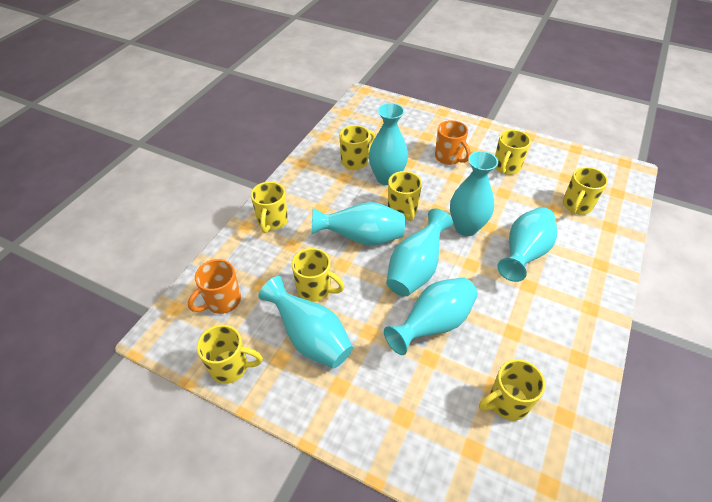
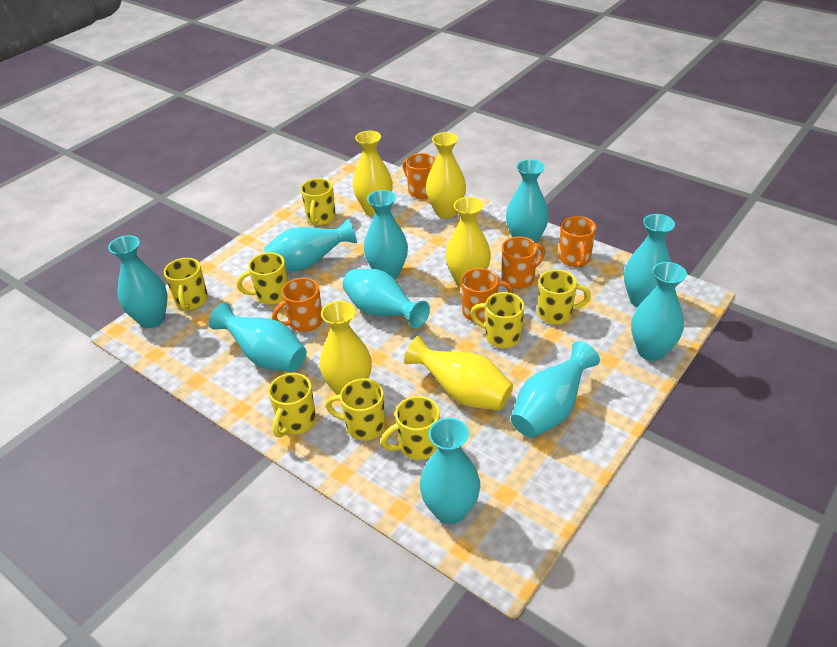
orange mug: 2 -> 5
turquoise vase: 7 -> 10
yellow vase: 0 -> 5

